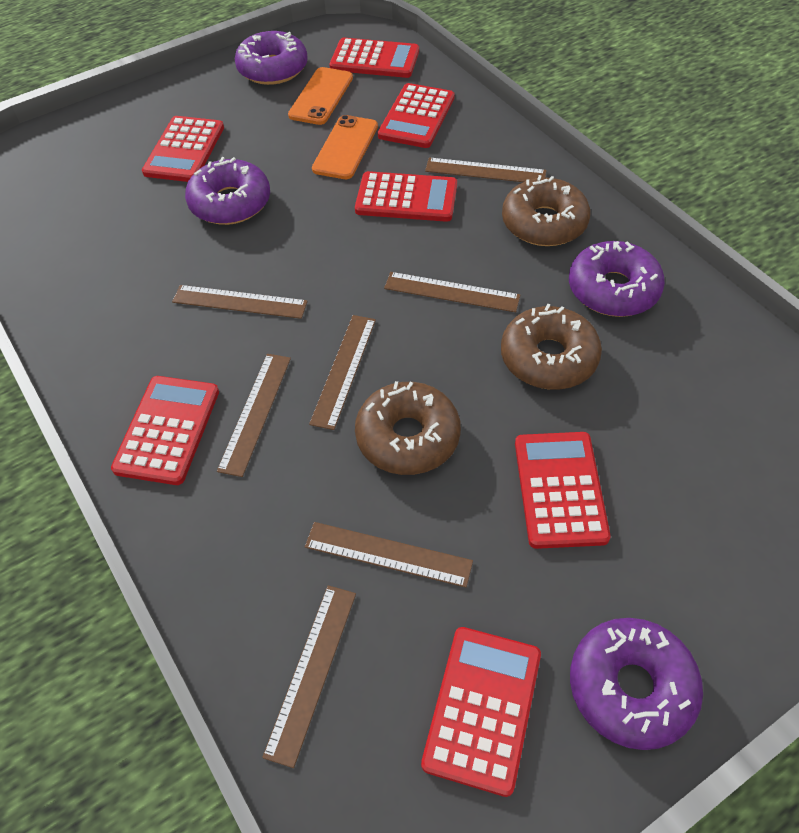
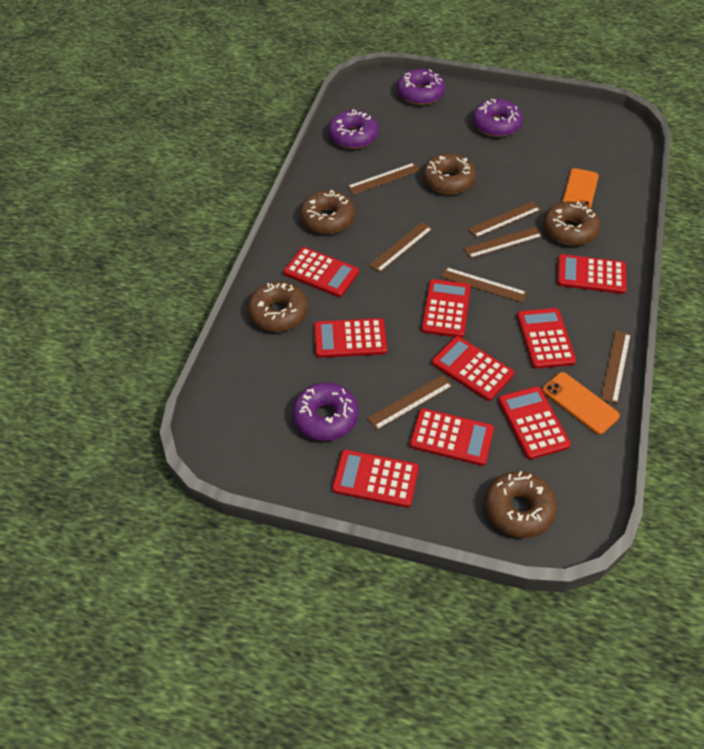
brown donut: 3 -> 5
red calculator: 7 -> 9

